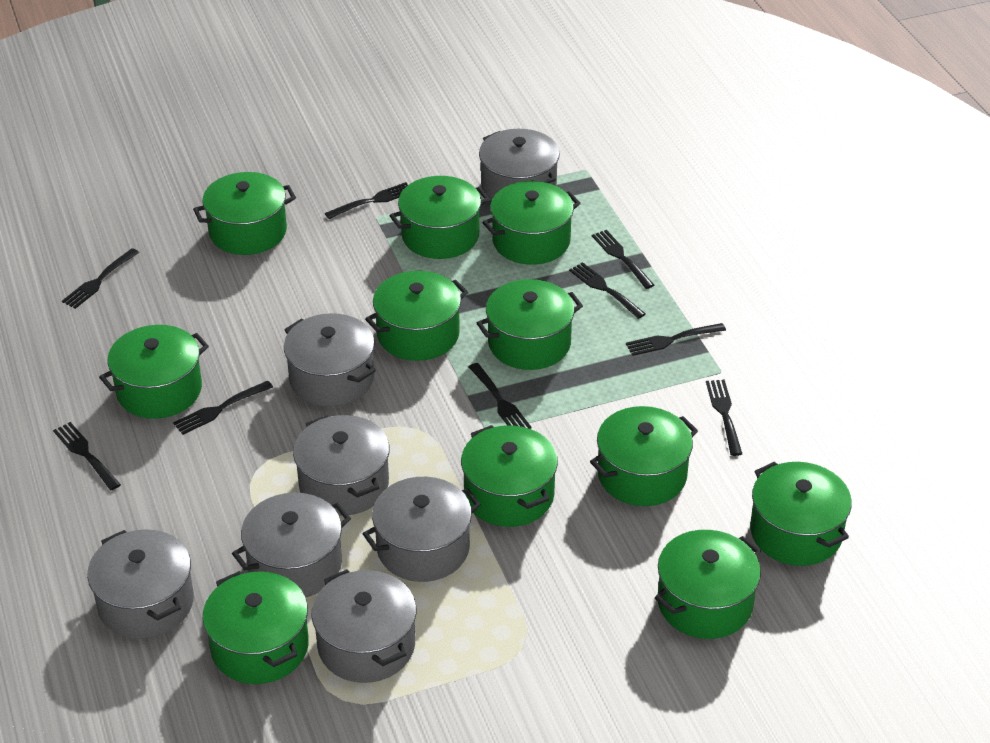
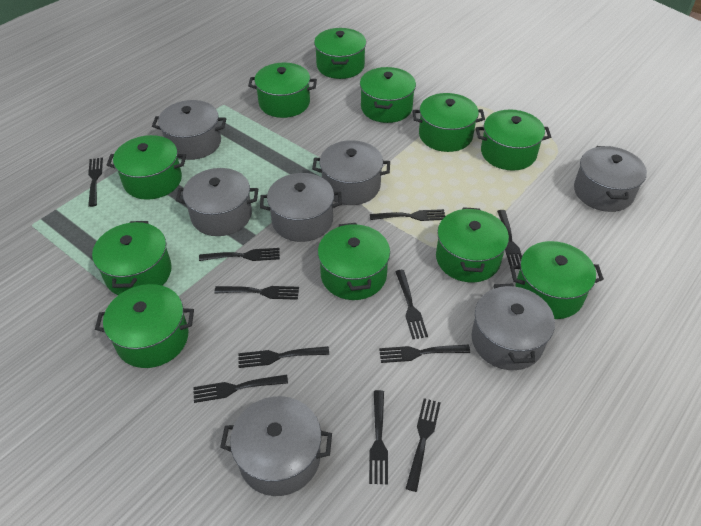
black fork: 9 -> 11

